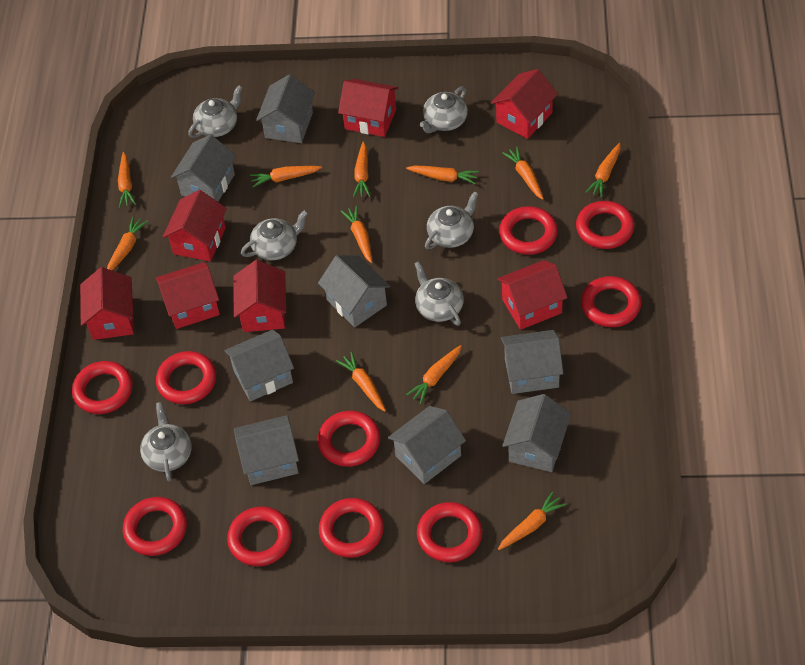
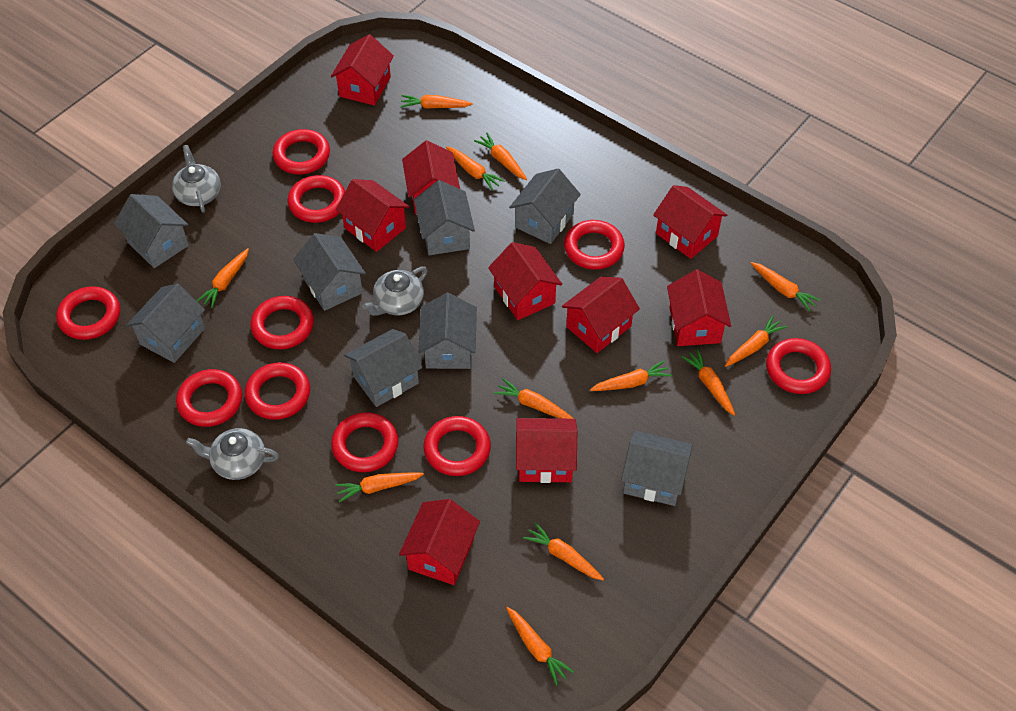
grey teapot: 6 -> 3
orange carrot: 11 -> 12
red house: 7 -> 9

